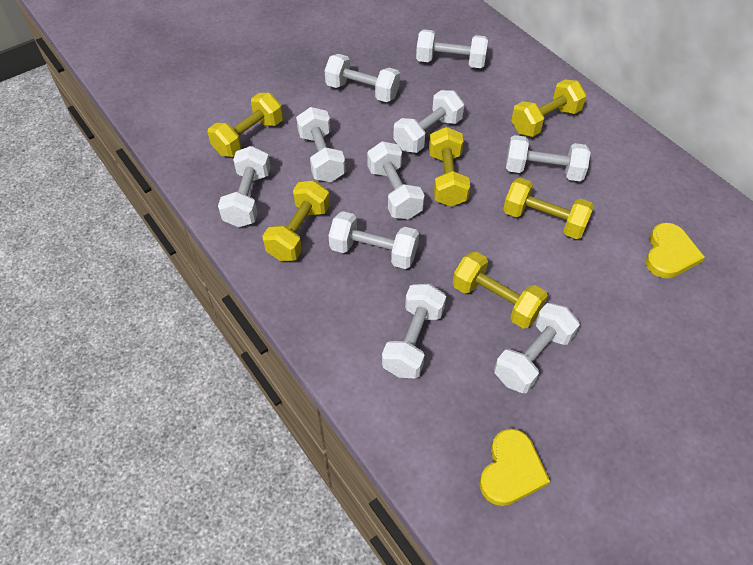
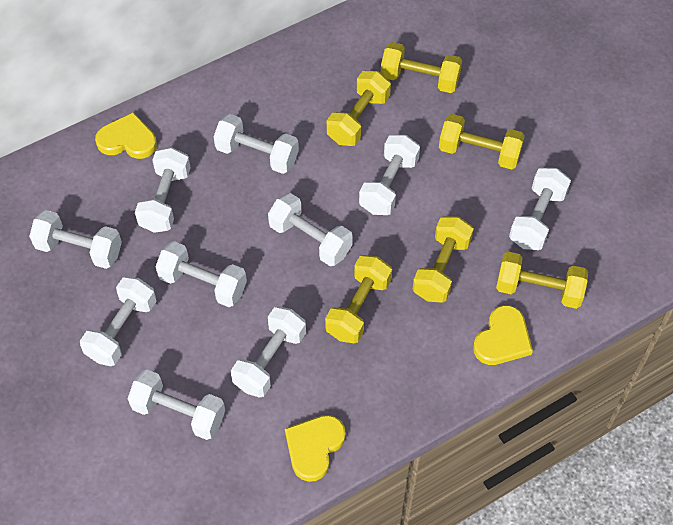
yellow heart: 2 -> 3

